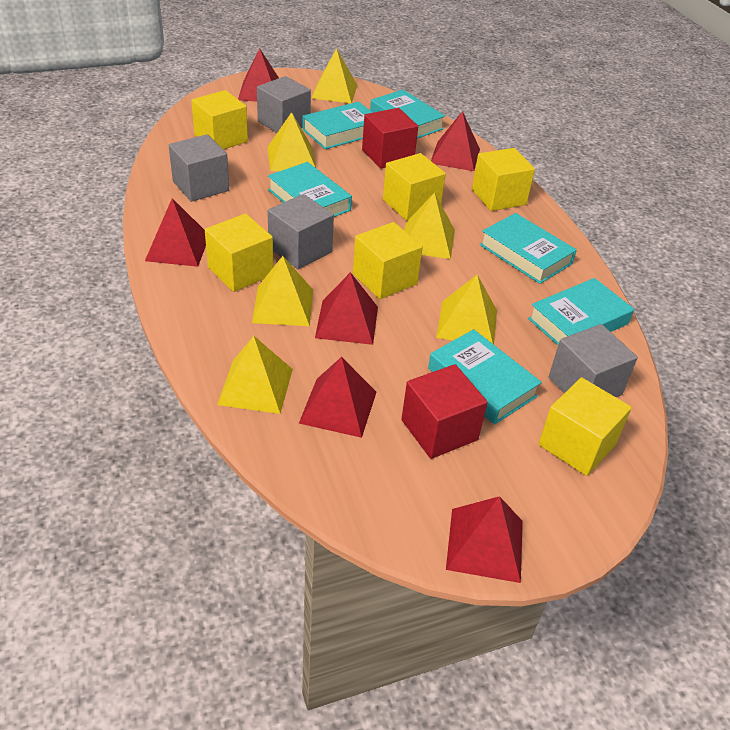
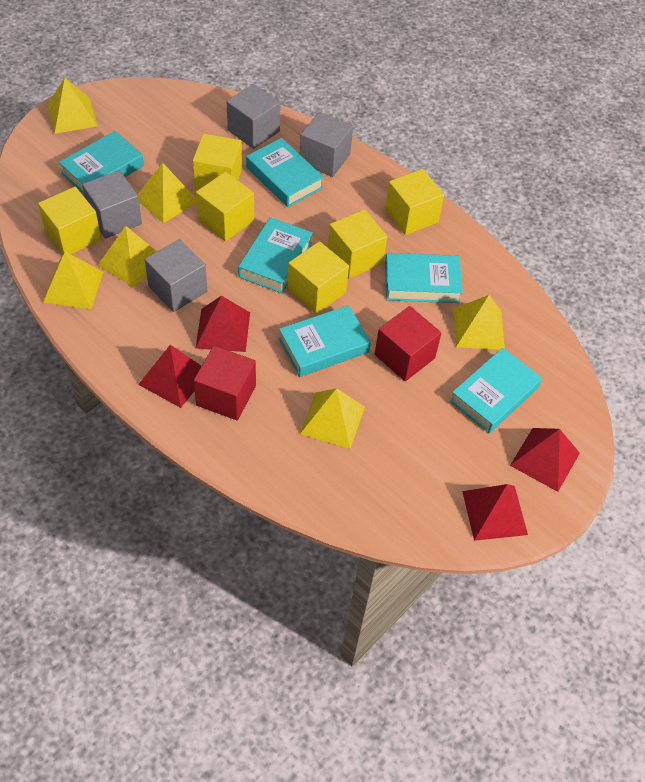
red pyramid: 6 -> 4

